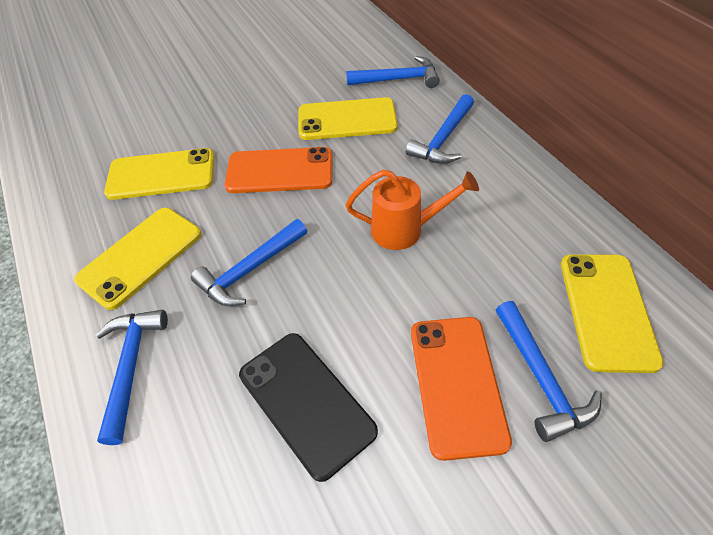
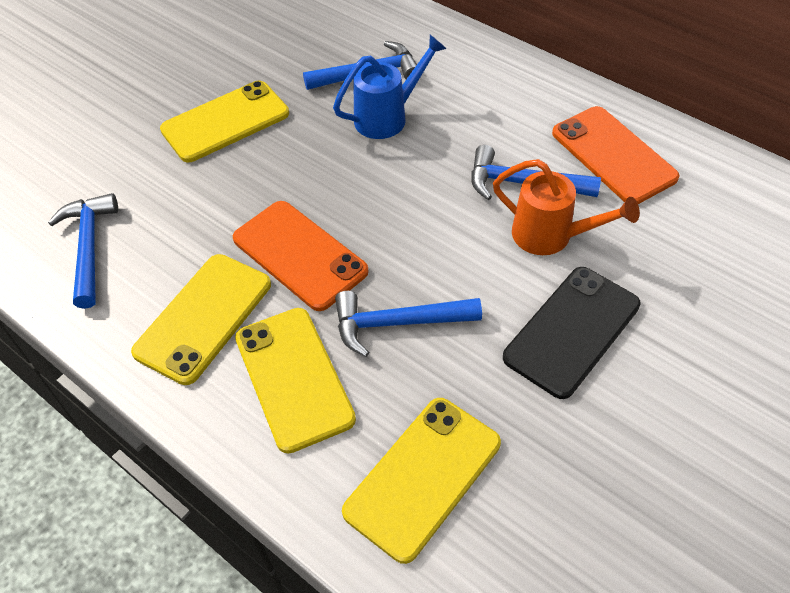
blue hammer: 5 -> 4
blue watering can: 0 -> 1

